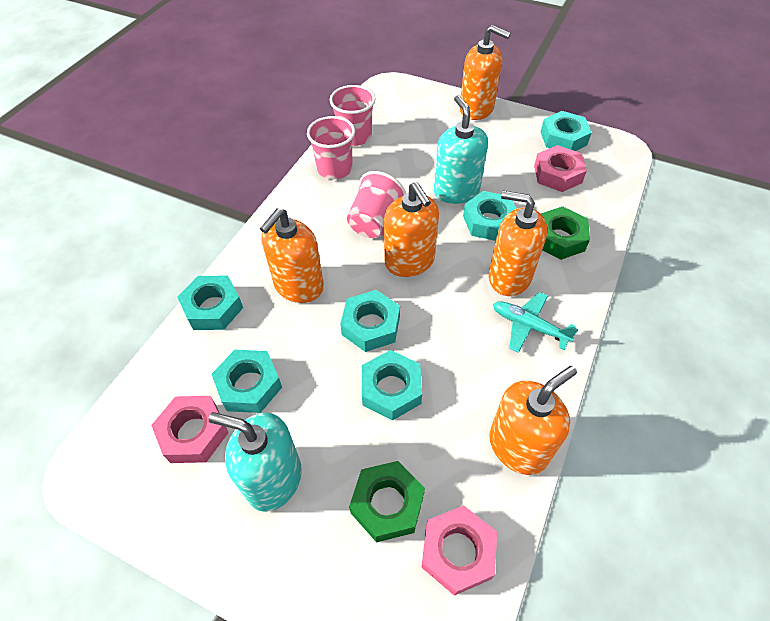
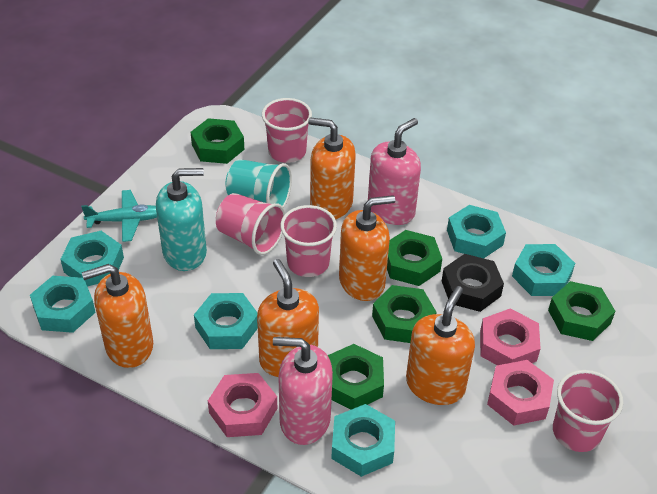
black nut: 0 -> 1
green nut: 2 -> 5
pink cup: 3 -> 4
pink soap dispenser: 0 -> 2
turquoise cup: 0 -> 1
turquoise soap dispenser: 2 -> 1

